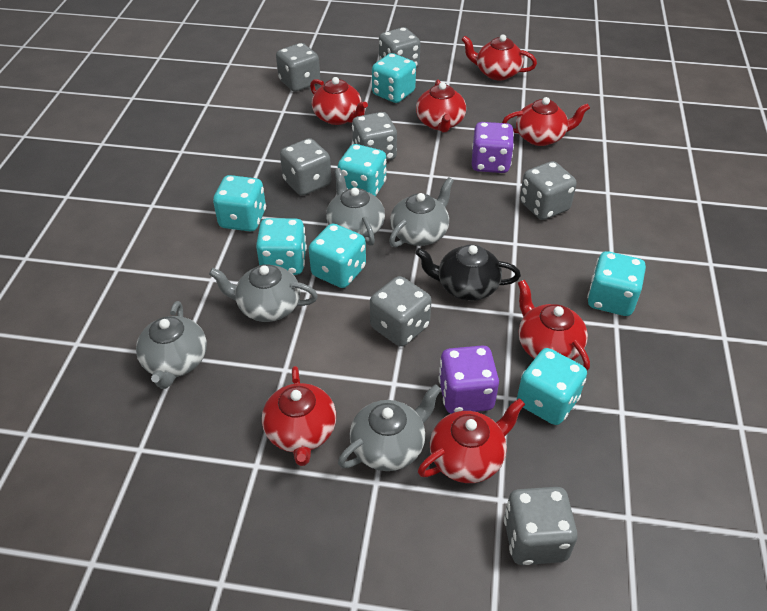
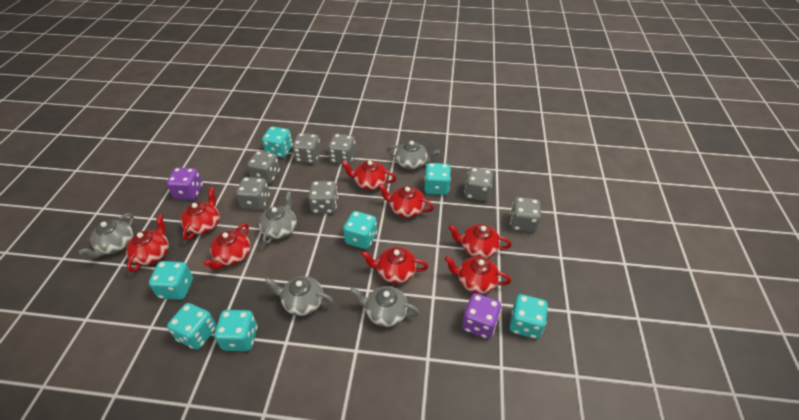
black teapot: 1 -> 0
red teapot: 7 -> 8

